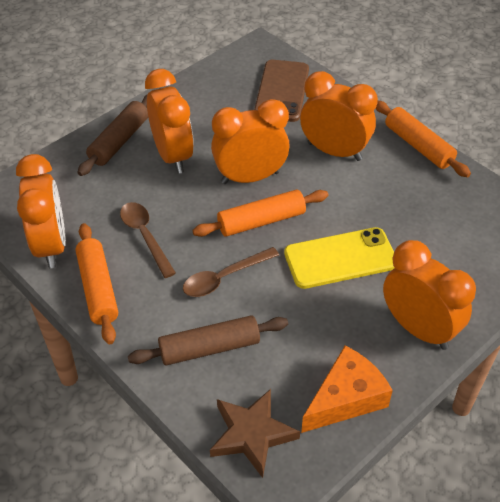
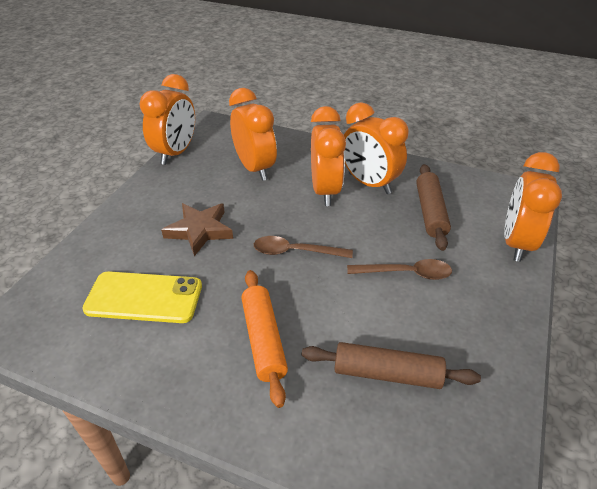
brown phone: 1 -> 0
orange cheese: 1 -> 0
orange rolling pin: 3 -> 1

